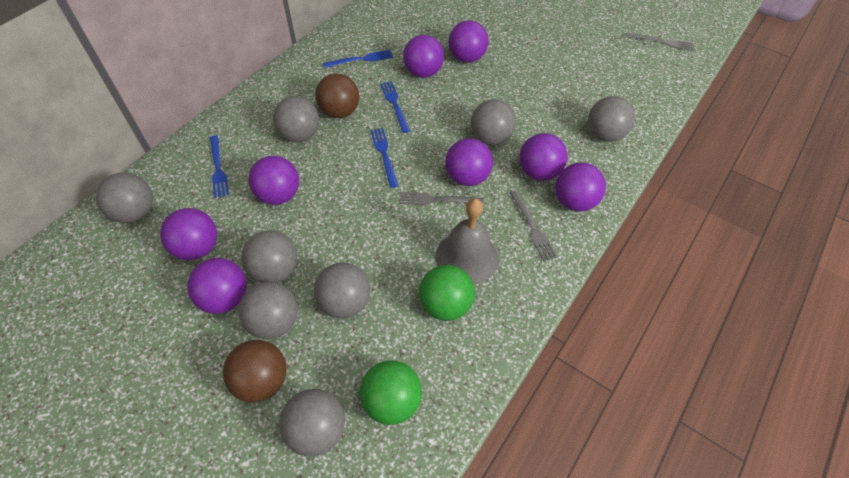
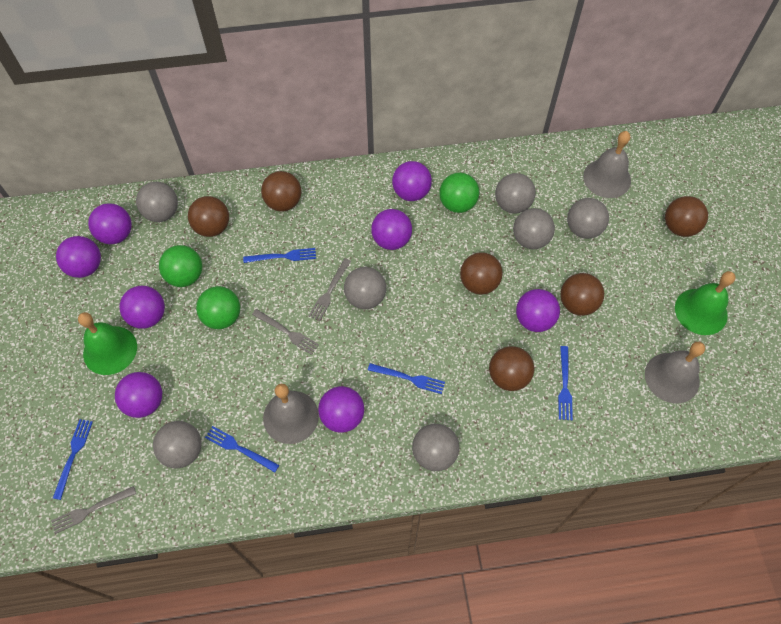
blue fork: 4 -> 5
brown ball: 2 -> 6
green ball: 2 -> 3
green bell: 0 -> 2
grey ball: 8 -> 7
grey bell: 1 -> 3

